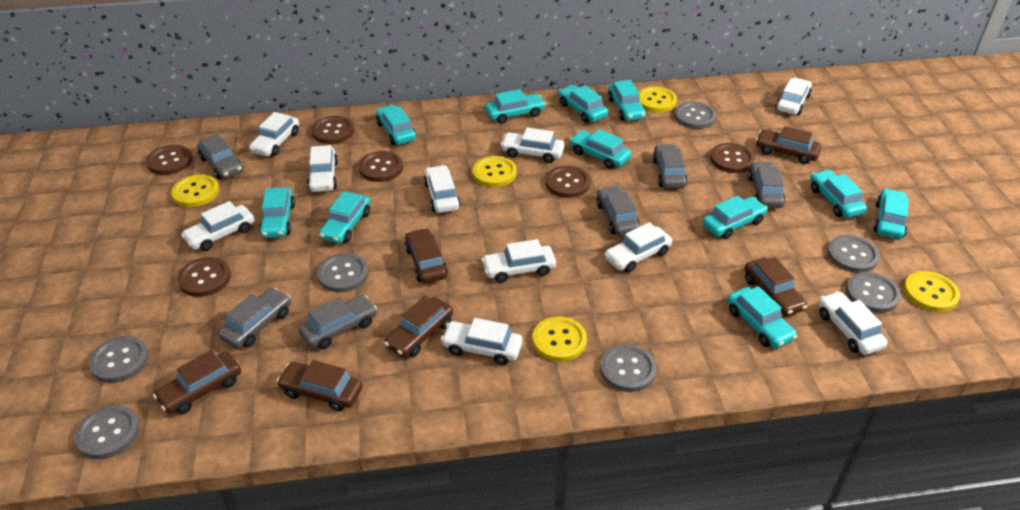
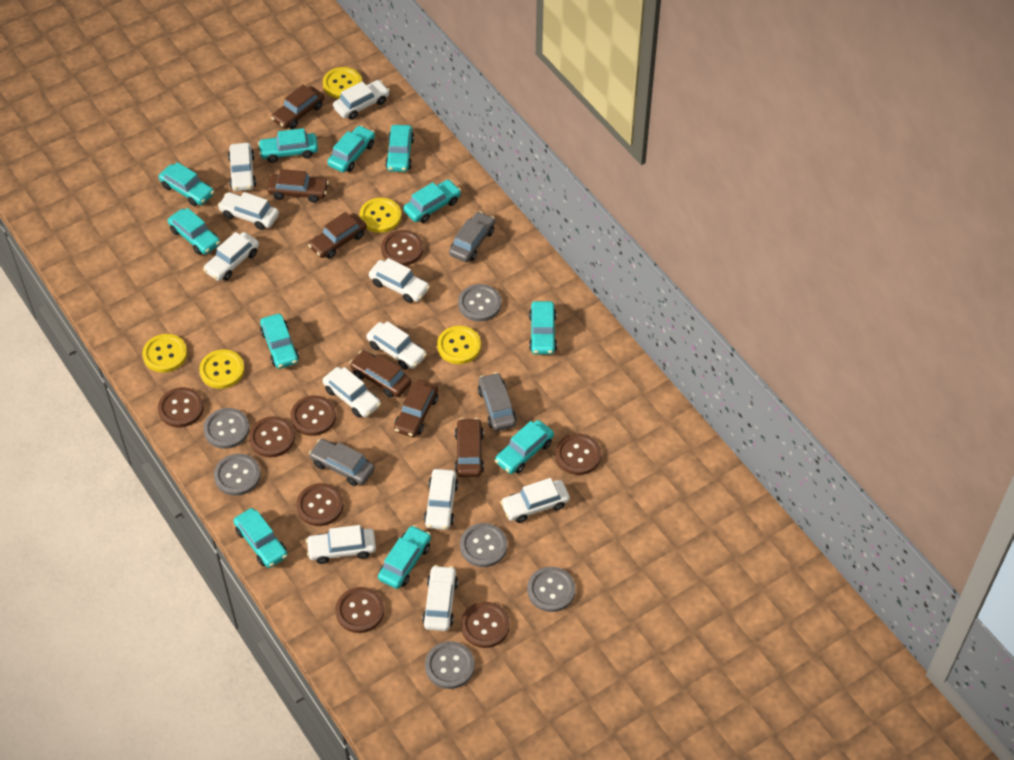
brown button: 6 -> 8
grey button: 7 -> 6
grey car: 6 -> 3
white car: 10 -> 11

